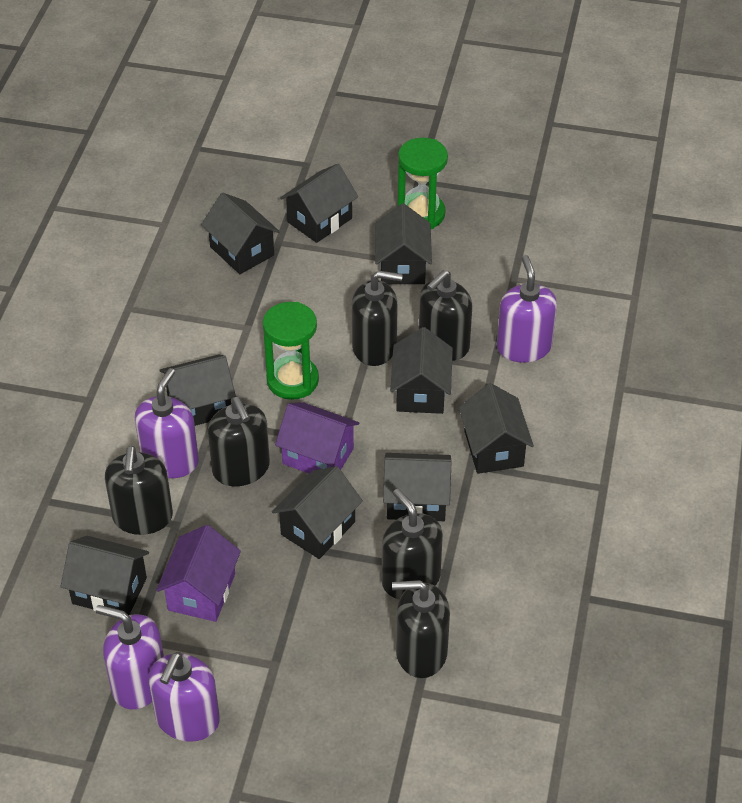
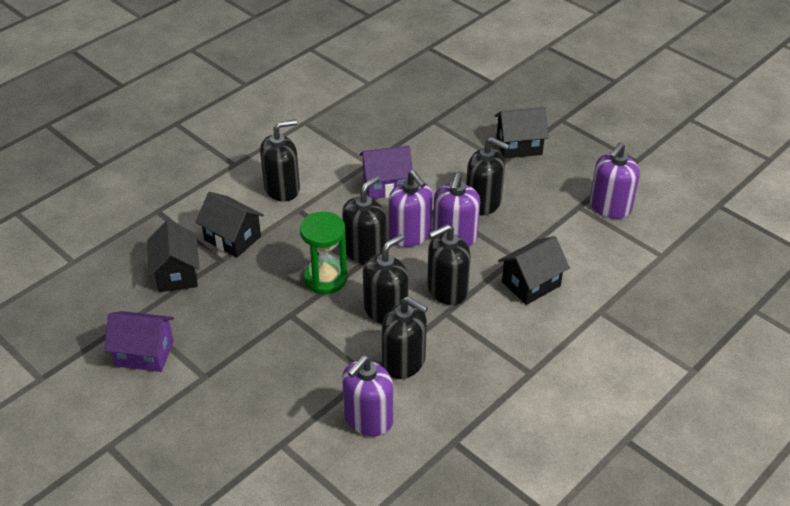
black house: 9 -> 4
green hourglass: 2 -> 1

